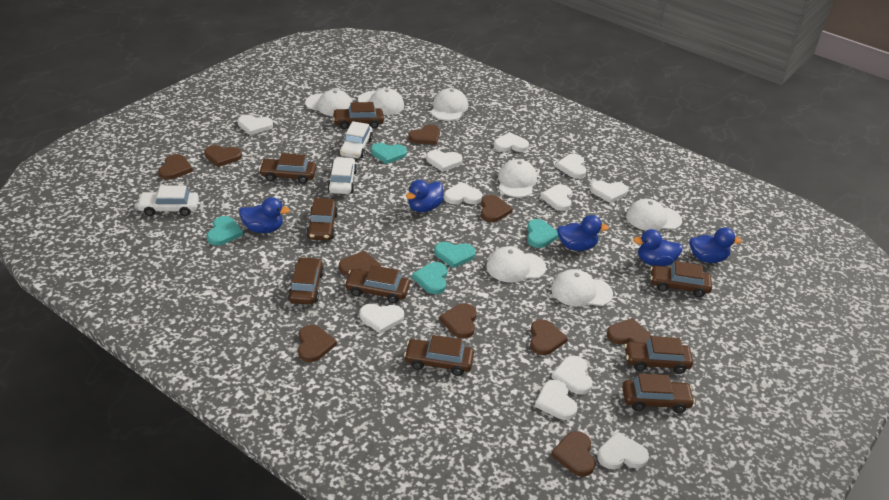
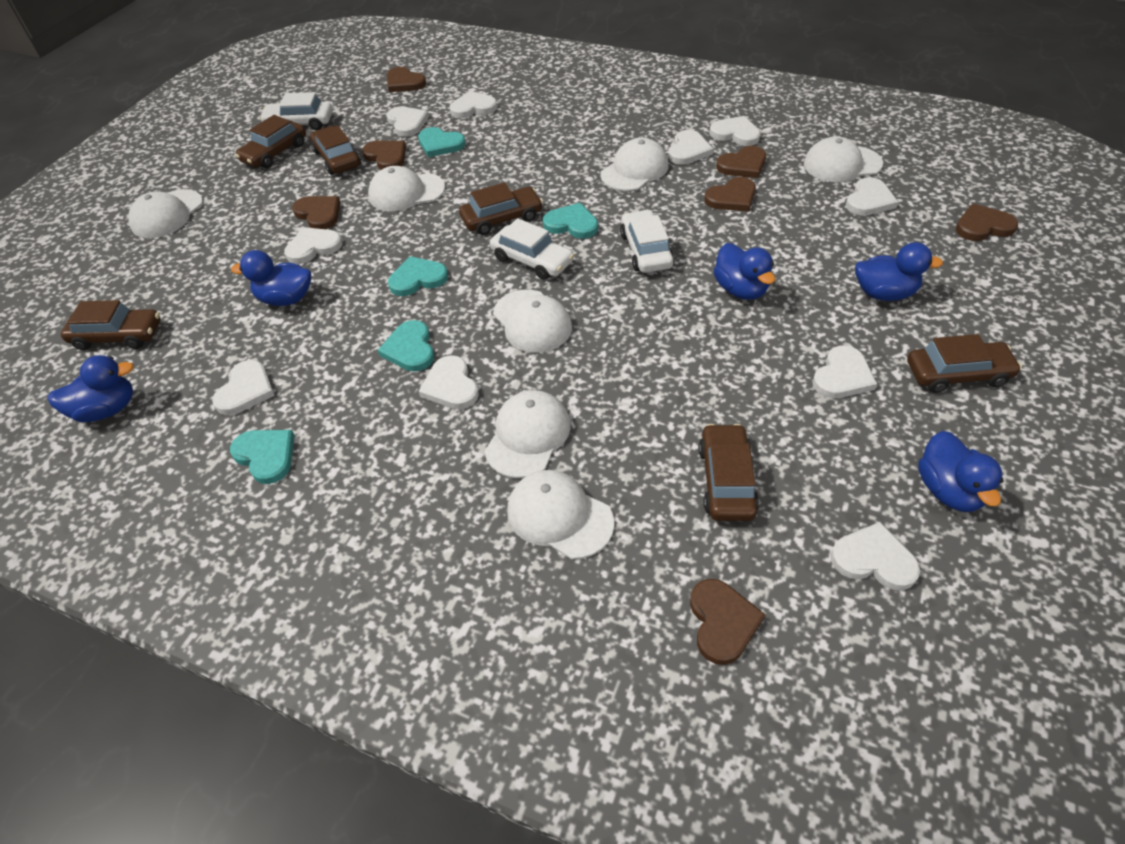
brown car: 9 -> 6
brown heart: 10 -> 7
white heart: 11 -> 10

